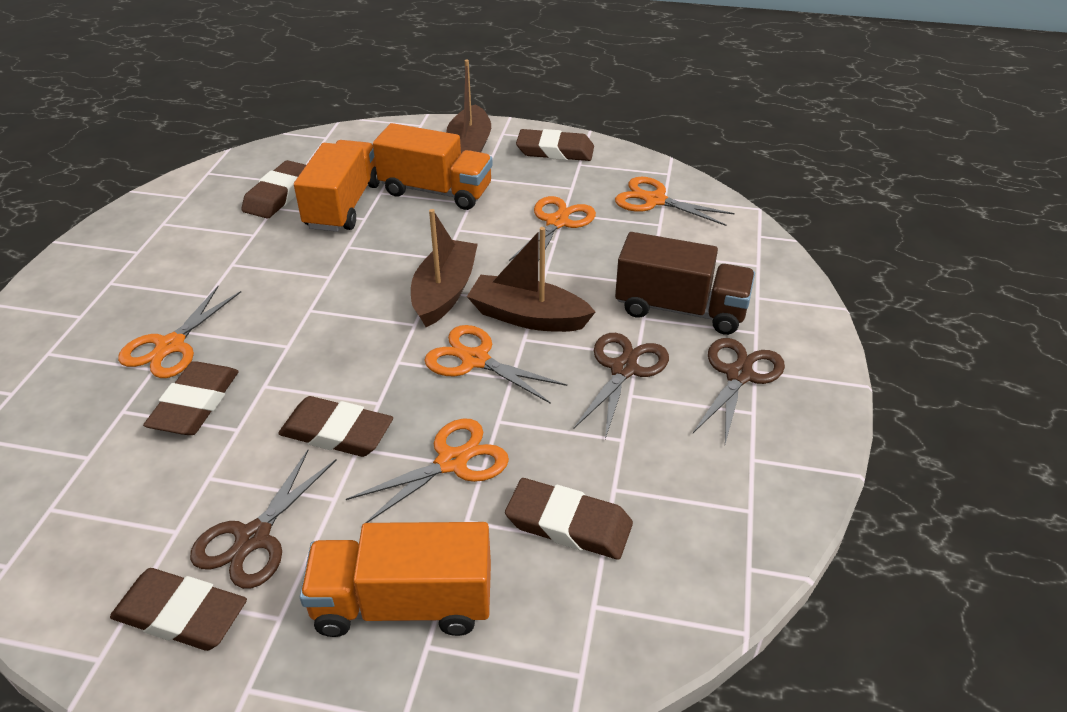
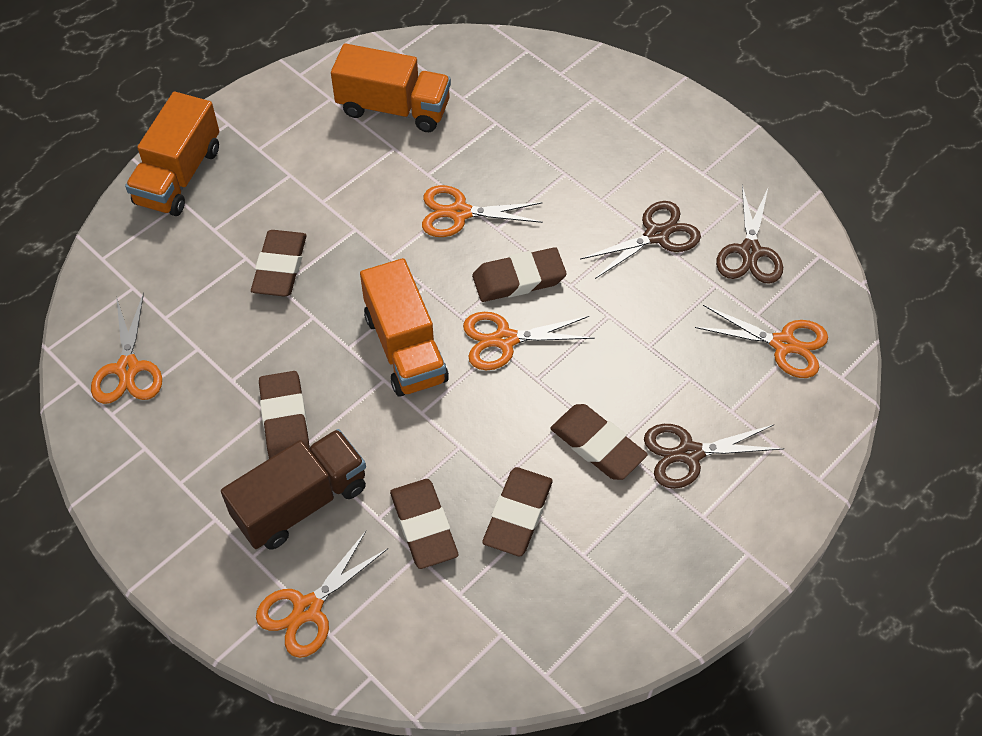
brown boat: 3 -> 0

